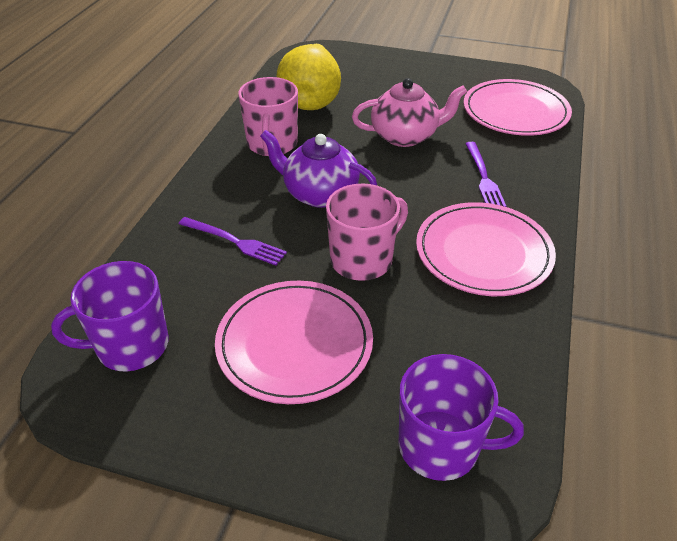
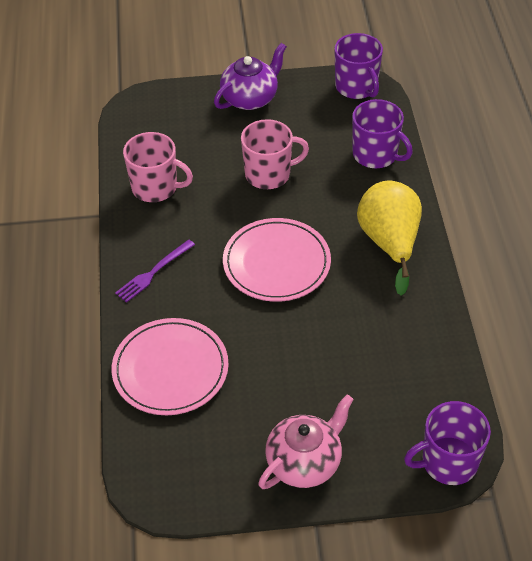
pink plate: 3 -> 2
purple fork: 2 -> 1
purple mug: 2 -> 3

